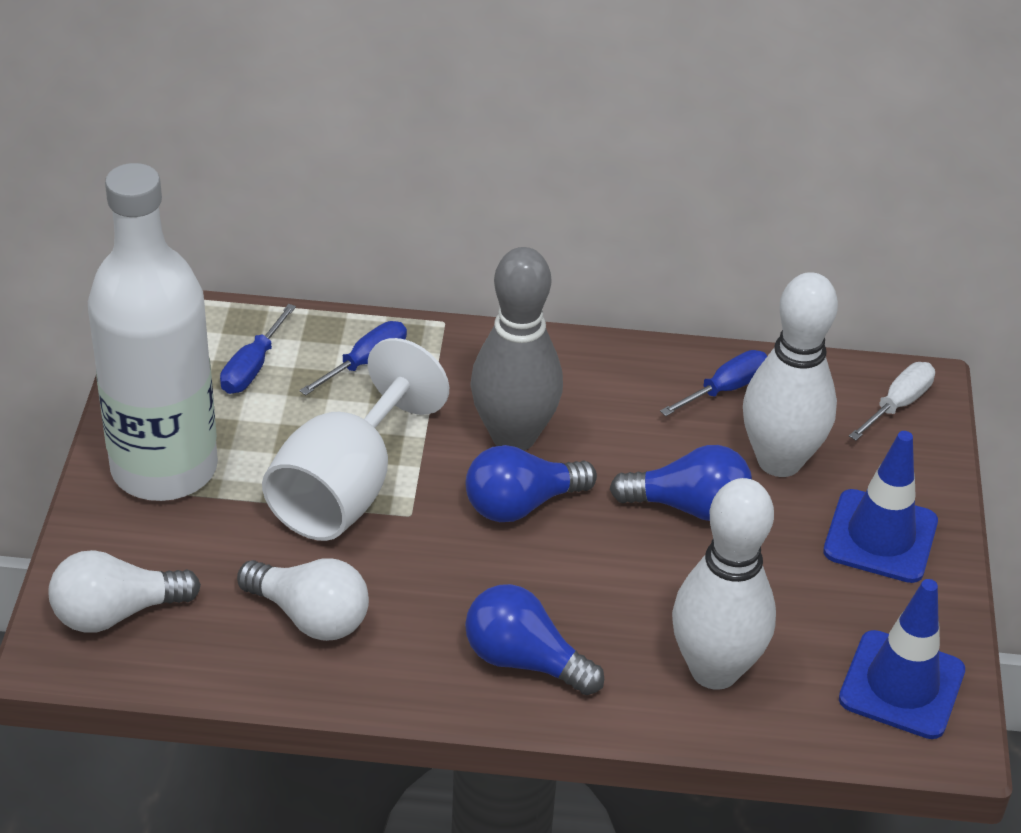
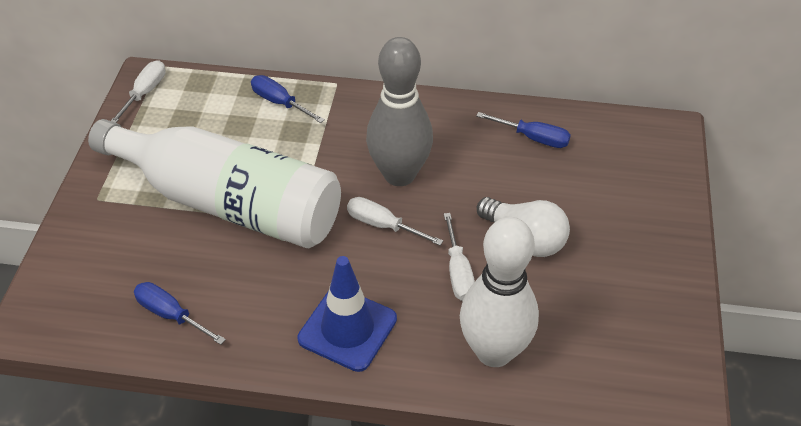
blue light bulb: 3 -> 0
blue traffic cone: 2 -> 1
white bowling pin: 2 -> 1
white goblet: 1 -> 0
white light bulb: 2 -> 1
white screwdriver: 1 -> 3

